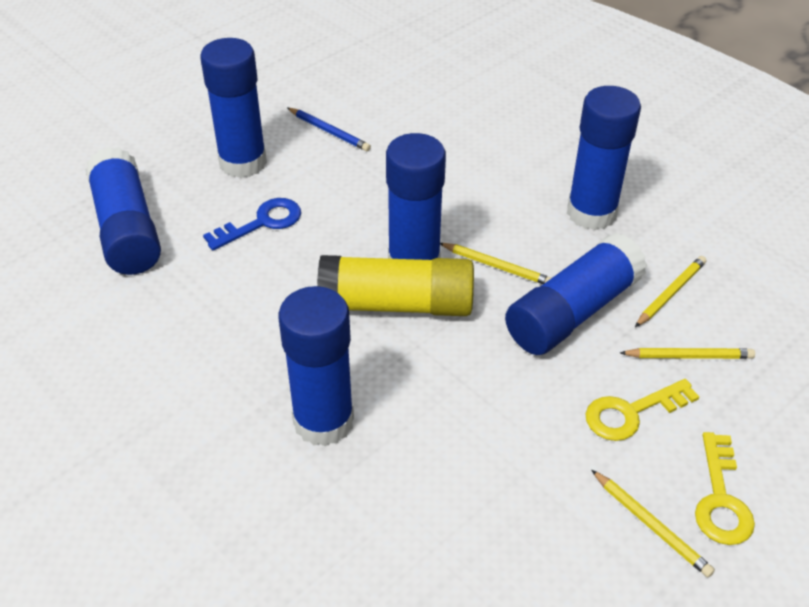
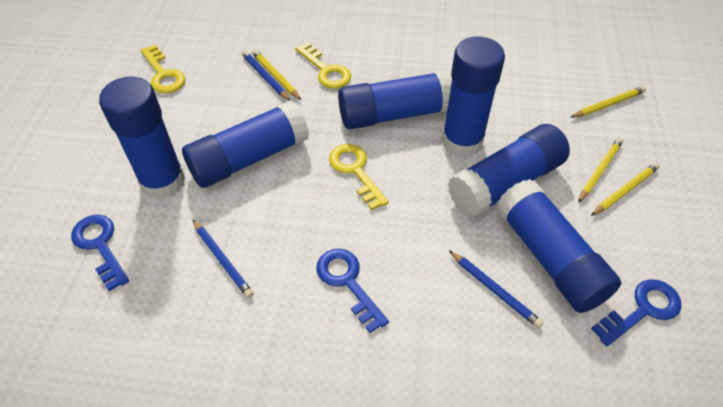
blue key: 1 -> 3
blue pencil: 1 -> 3
yellow glue stick: 1 -> 0
yellow key: 2 -> 3

